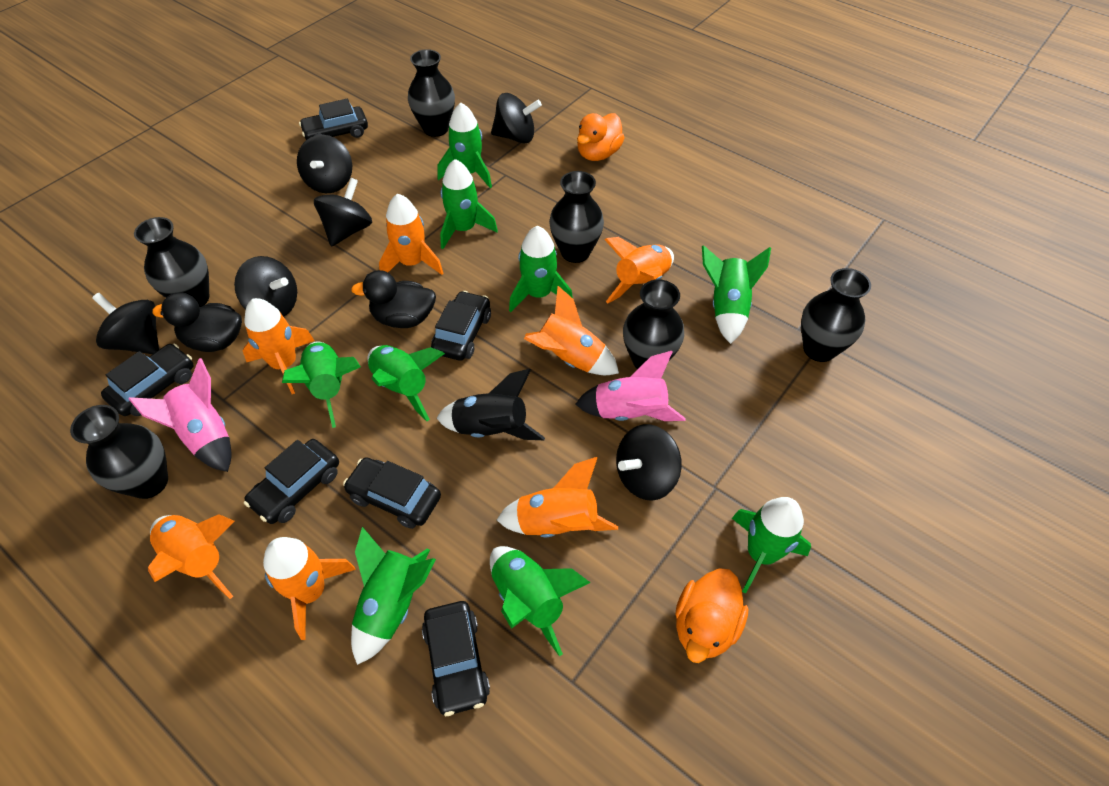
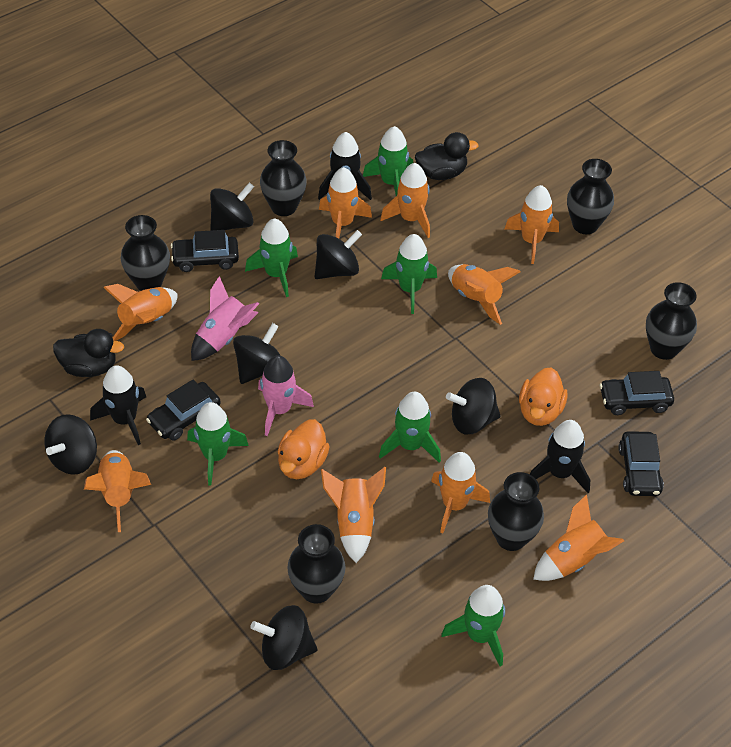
black car: 6 -> 4
black rocket: 1 -> 3
green rocket: 9 -> 6
orange rocket: 7 -> 9

